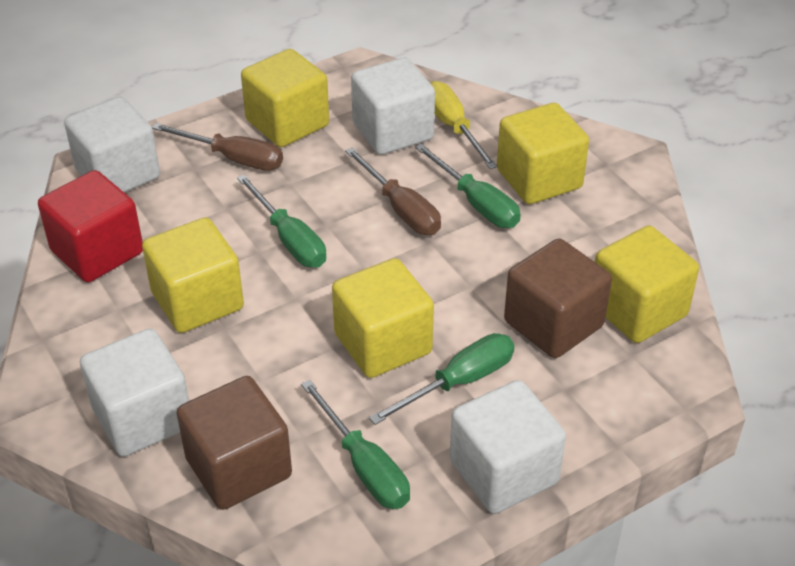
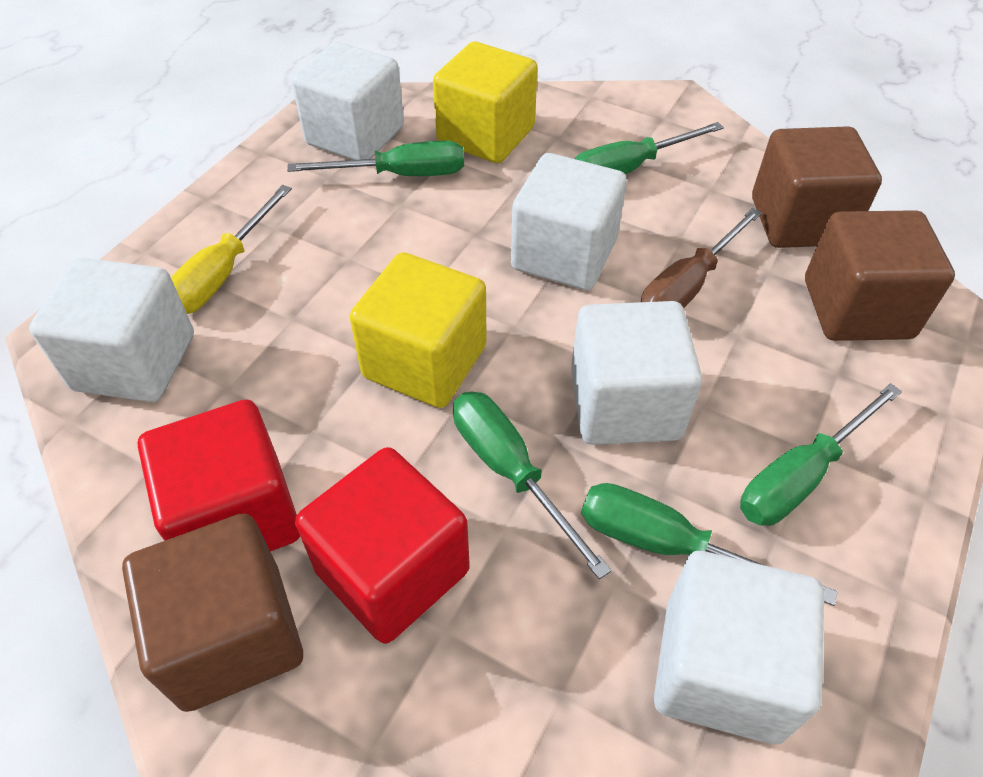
brown cube: 2 -> 3
brown screwdriver: 2 -> 1
green screwdriver: 4 -> 5
red cube: 1 -> 2
white cube: 4 -> 5
yellow cube: 5 -> 2

